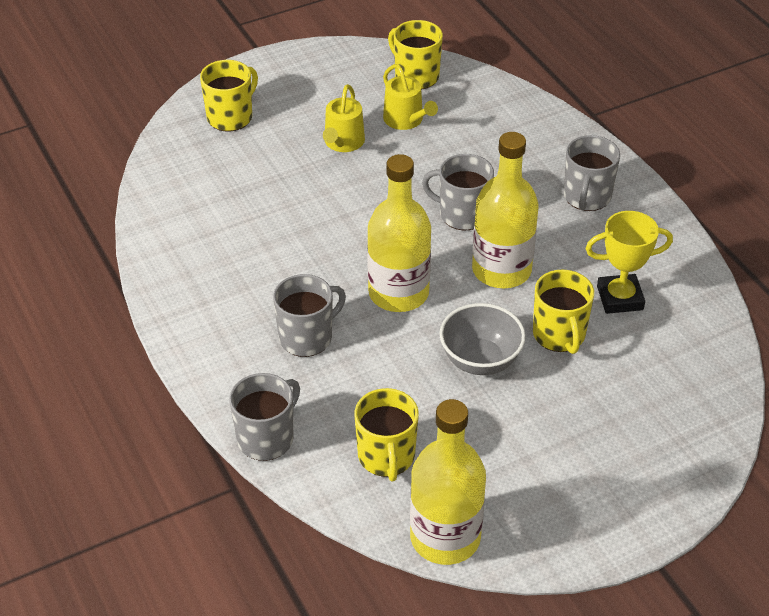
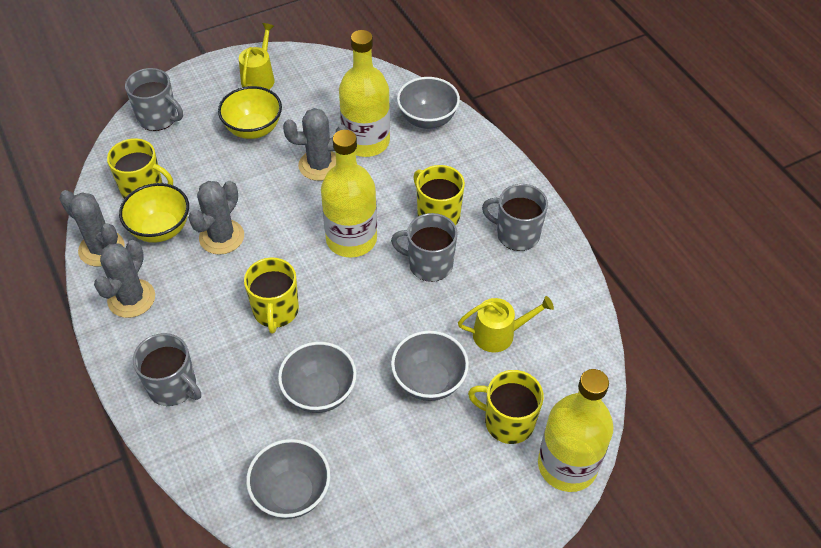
grey bowl: 1 -> 4
grey cactus: 0 -> 4
yellow bowl: 0 -> 2
yellow trophy: 1 -> 0

